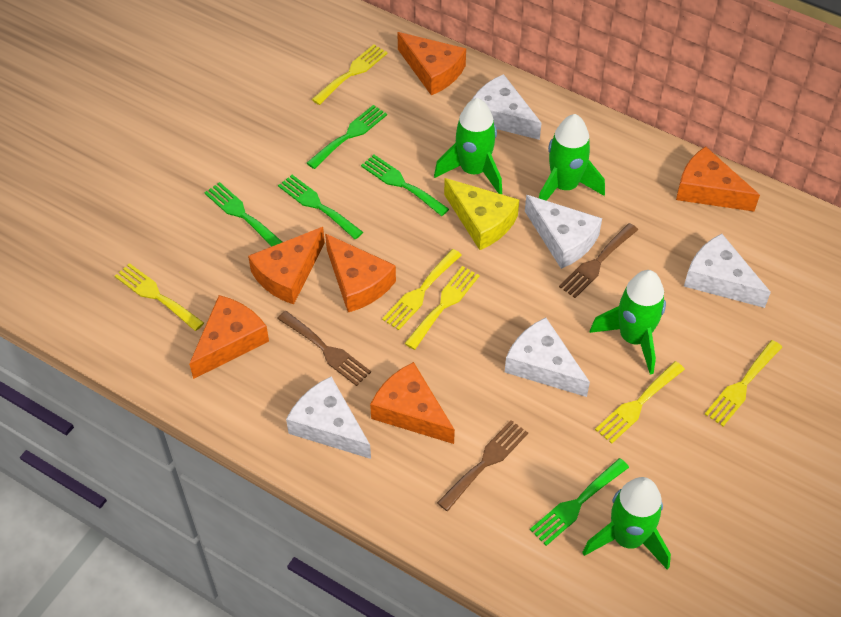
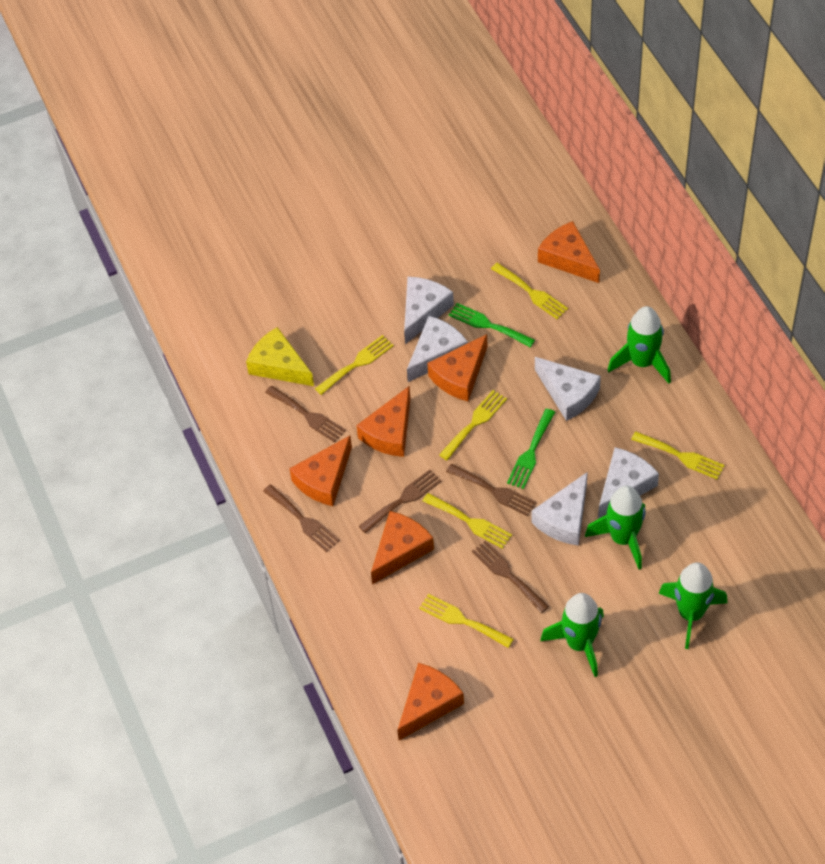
brown fork: 3 -> 5
green fork: 5 -> 2

